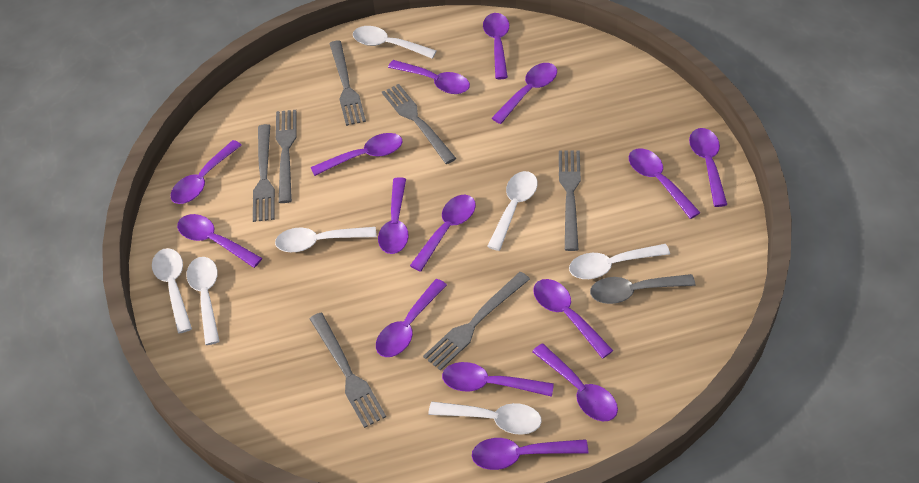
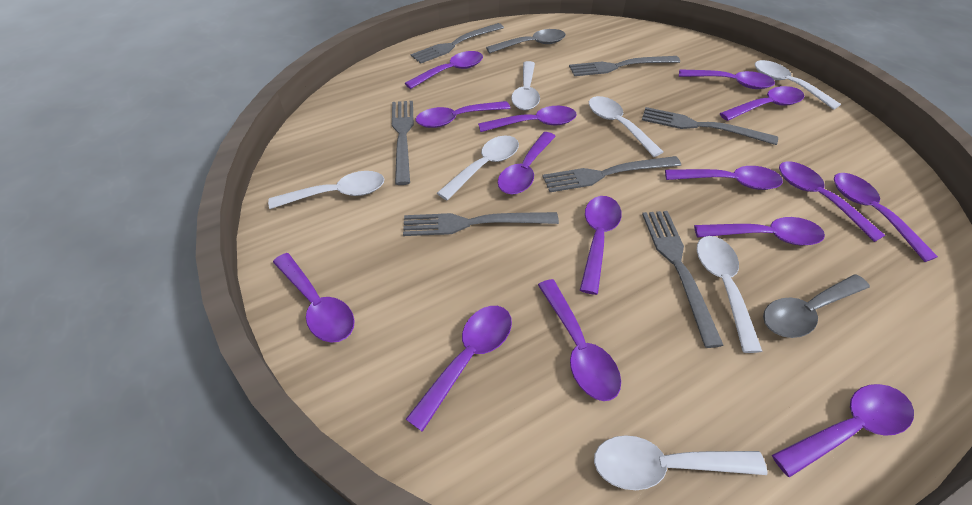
grey spoon: 1 -> 2

